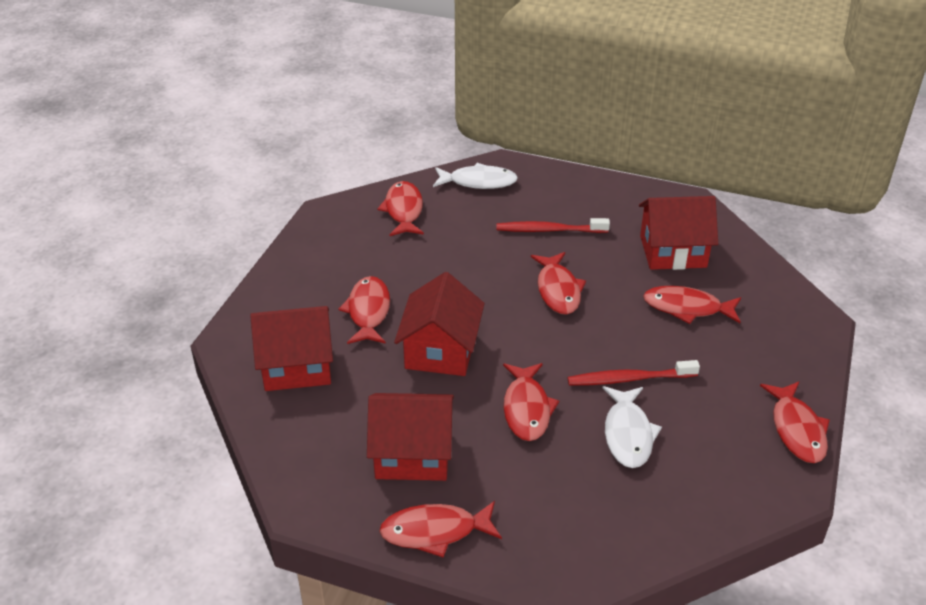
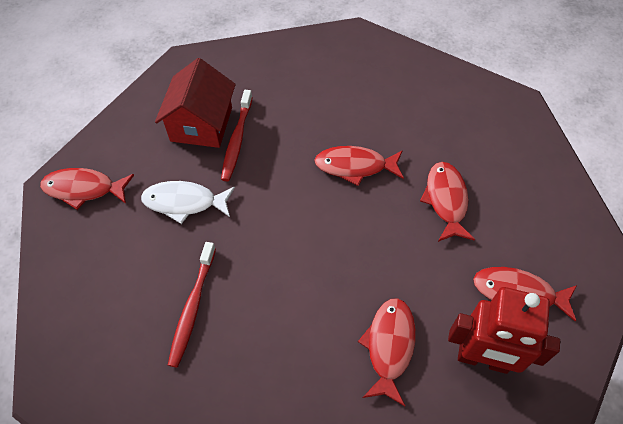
red fish: 7 -> 5
red house: 4 -> 1
red robot: 0 -> 1
white fish: 2 -> 1

